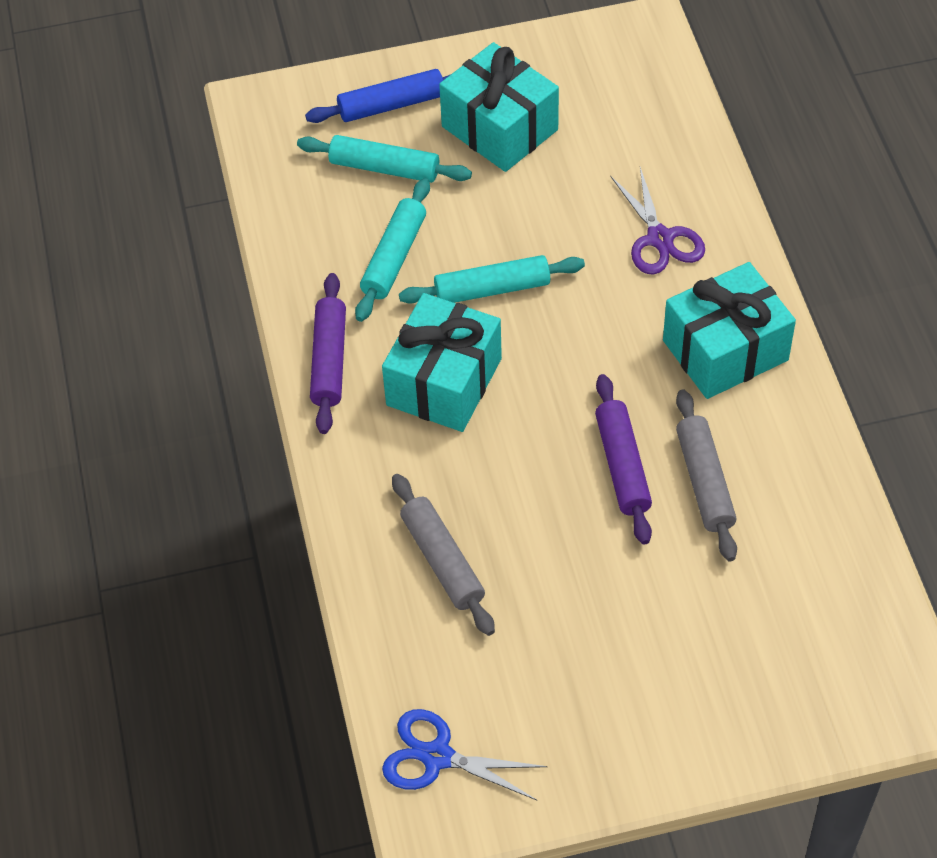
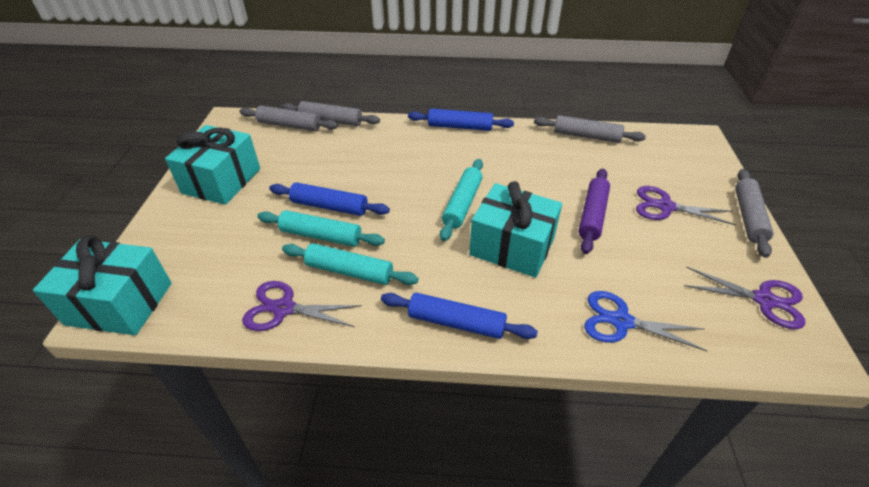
blue rolling pin: 1 -> 3
grey rolling pin: 2 -> 4
purple rolling pin: 2 -> 1
purple scissors: 1 -> 3

